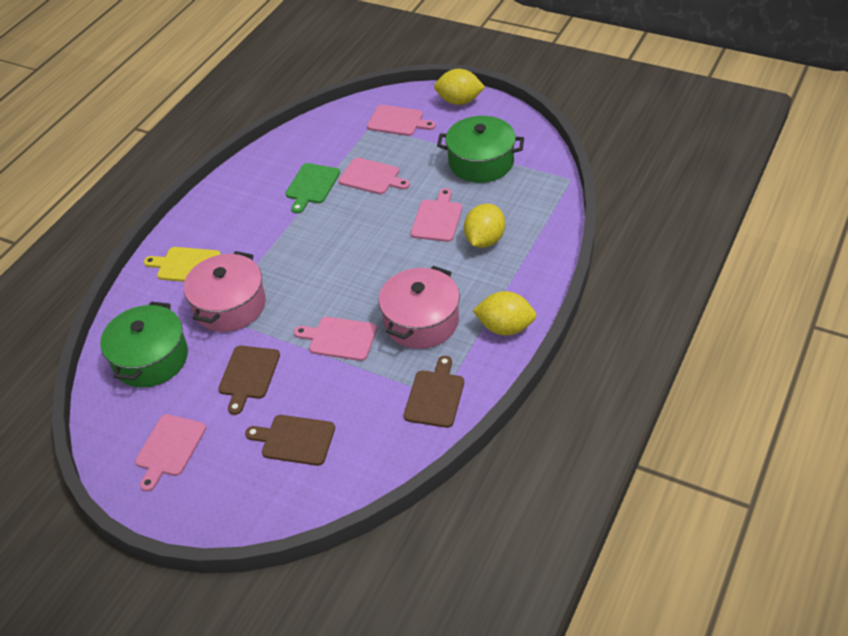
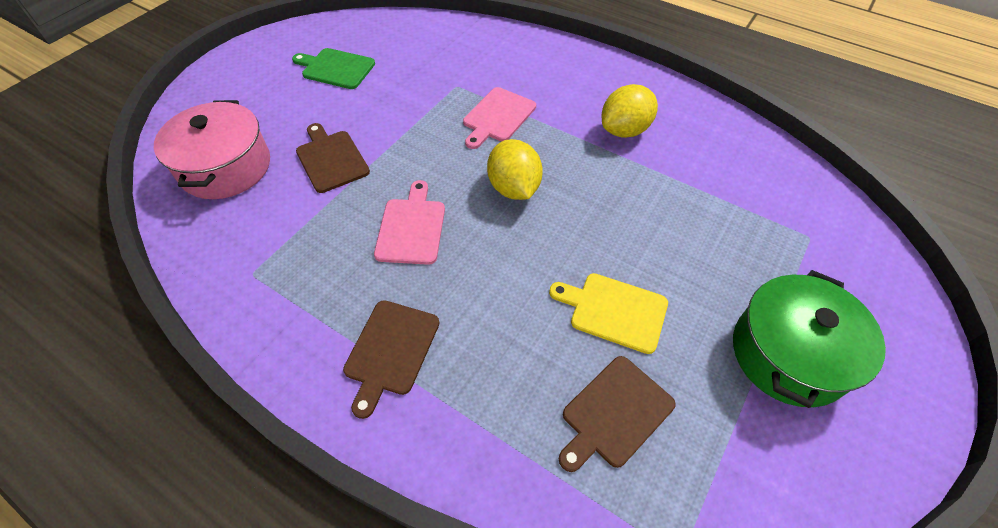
green pot: 2 -> 1
pink cutting board: 5 -> 2
pink pot: 2 -> 1
yellow lemon: 3 -> 2

